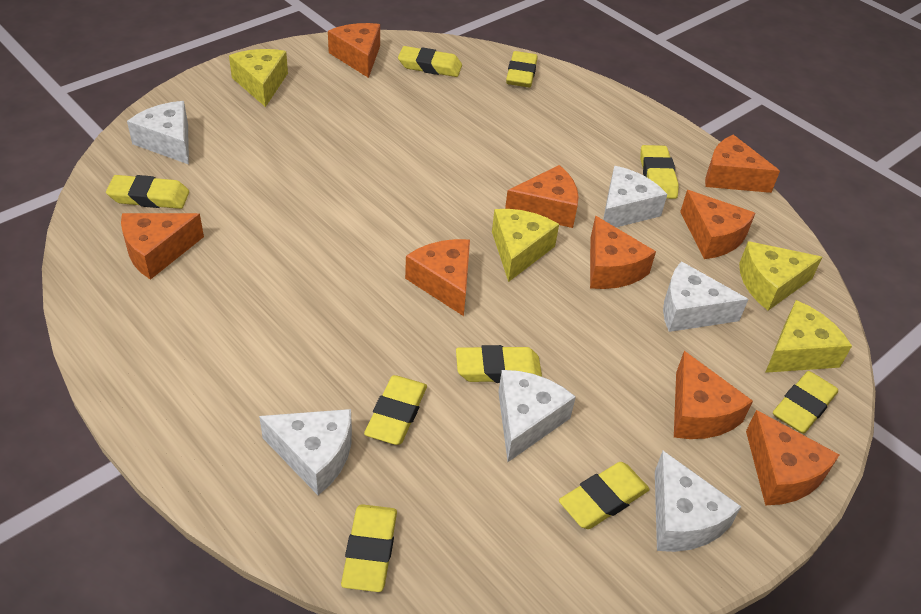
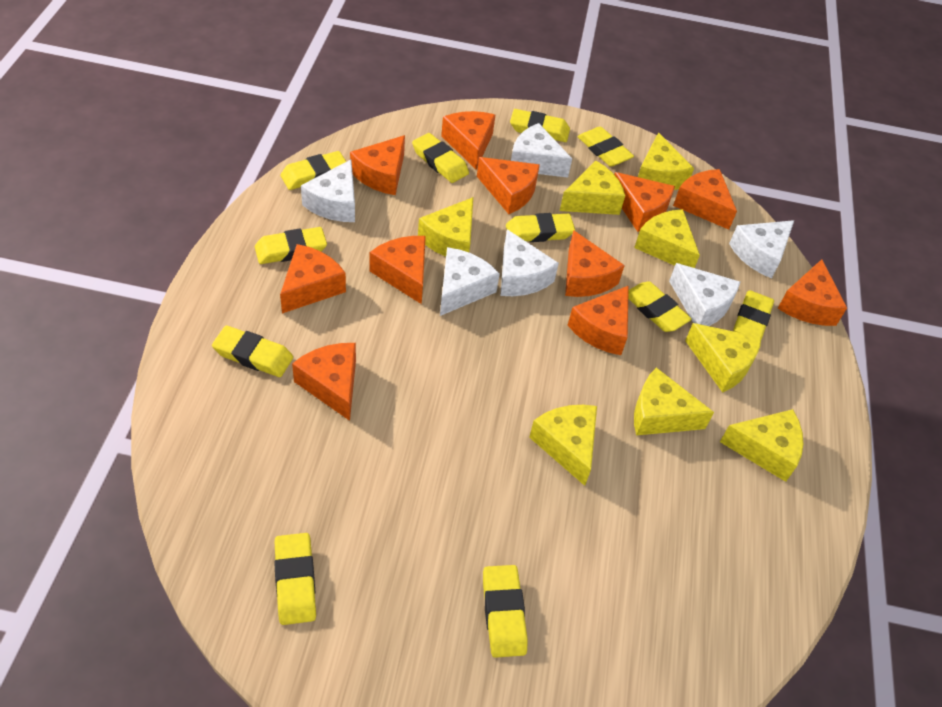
orange cheese: 9 -> 11
yellow cheese: 4 -> 8
yellow eraser: 9 -> 11

